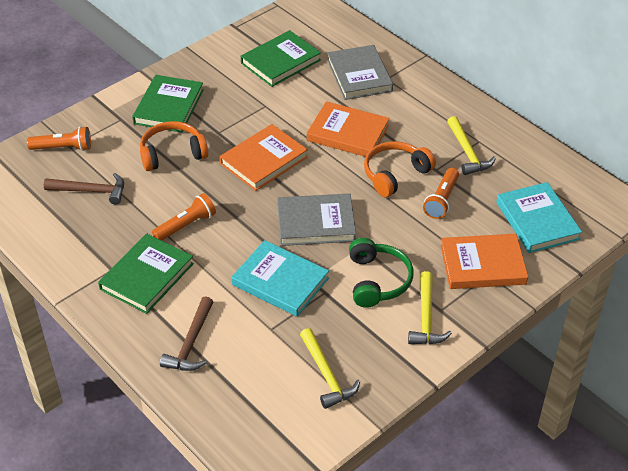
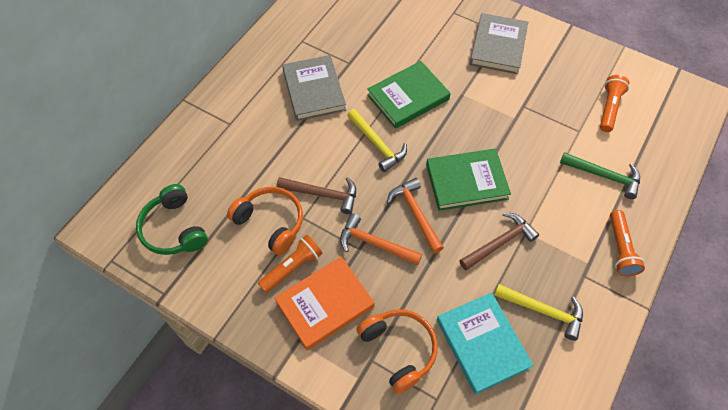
green book: 3 -> 2
green hammer: 0 -> 1
orange book: 3 -> 1
orange hammer: 0 -> 2
turquoise book: 2 -> 1
yellow hammer: 3 -> 2

